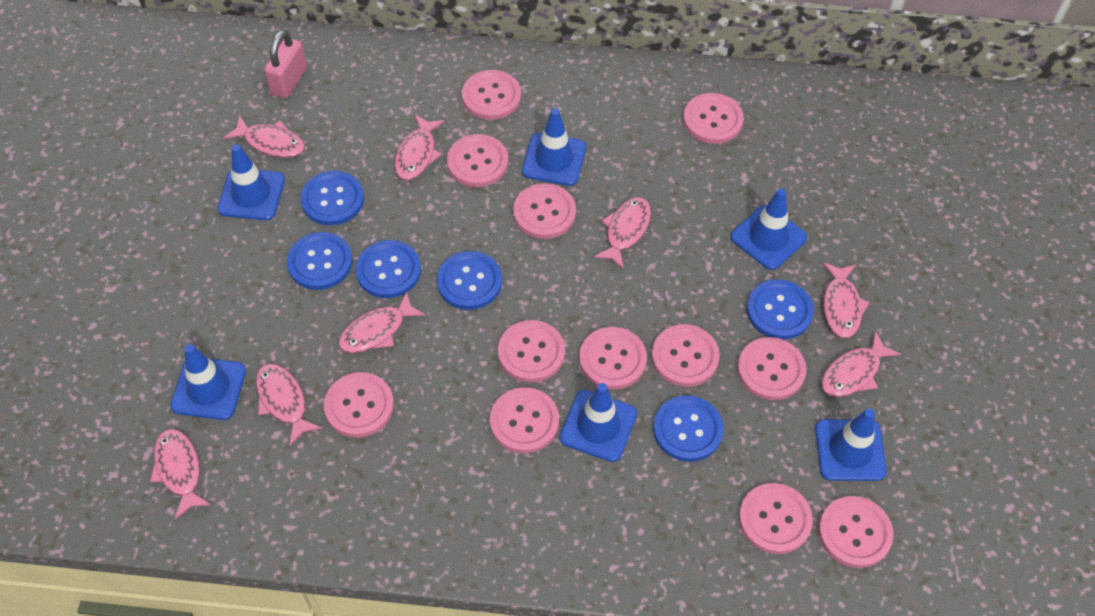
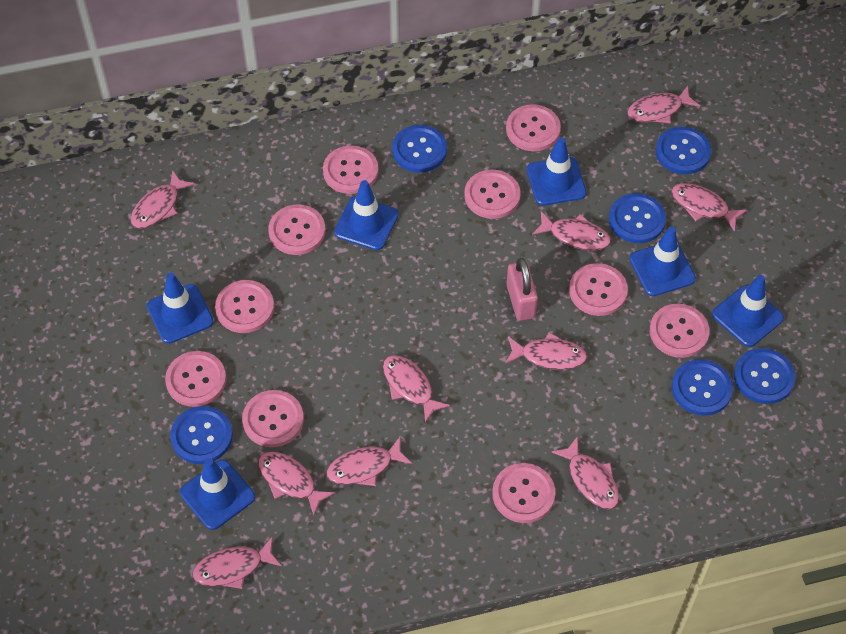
pink button: 12 -> 10
pink fish: 8 -> 10

